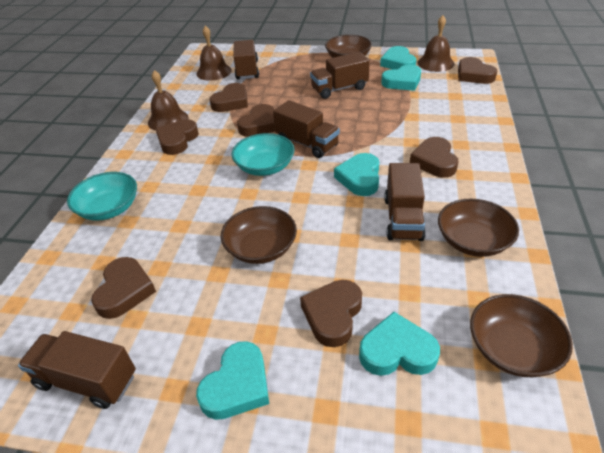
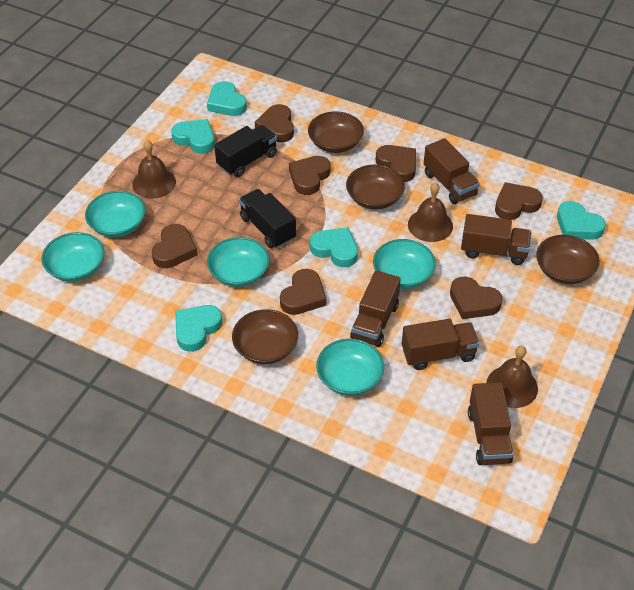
black truck: 0 -> 2
turquoise bowl: 2 -> 5

